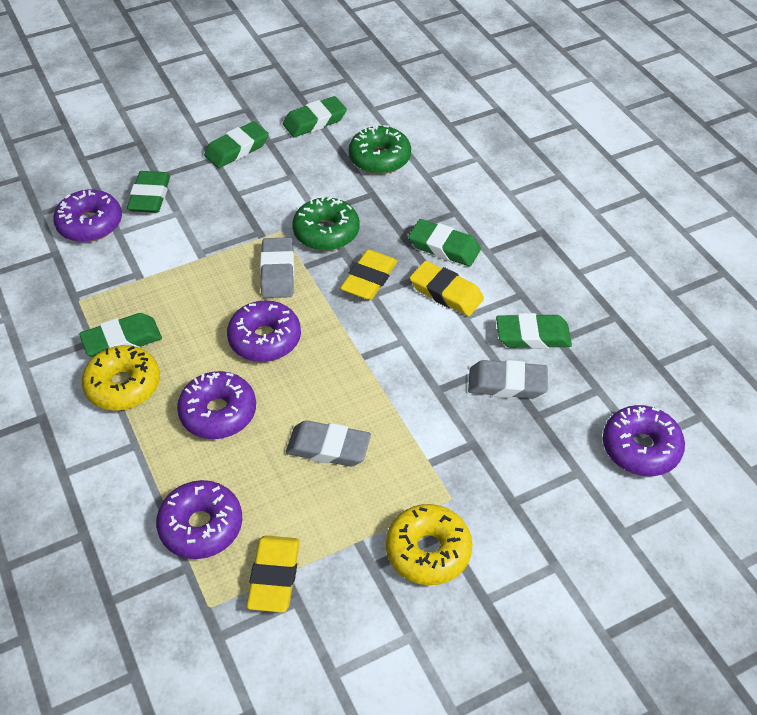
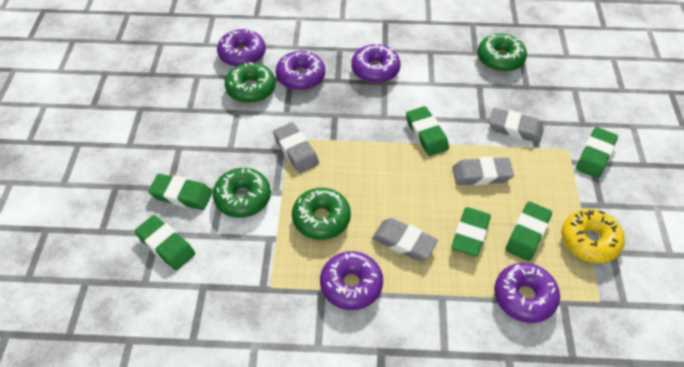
green donut: 2 -> 4
grey eraser: 3 -> 4
yellow donut: 2 -> 1
yellow eraser: 3 -> 0

